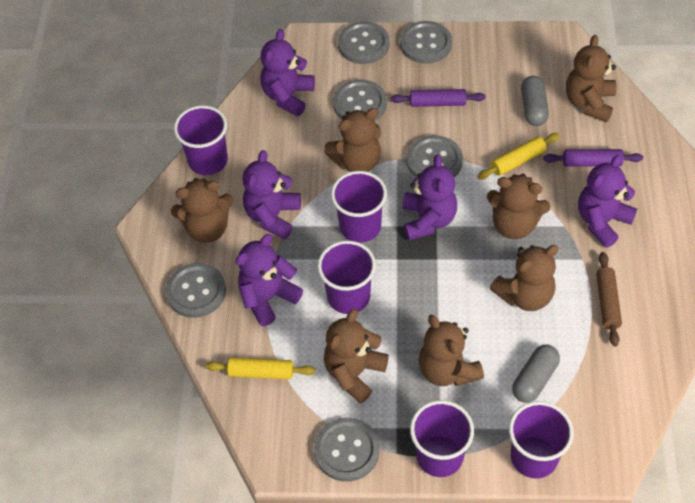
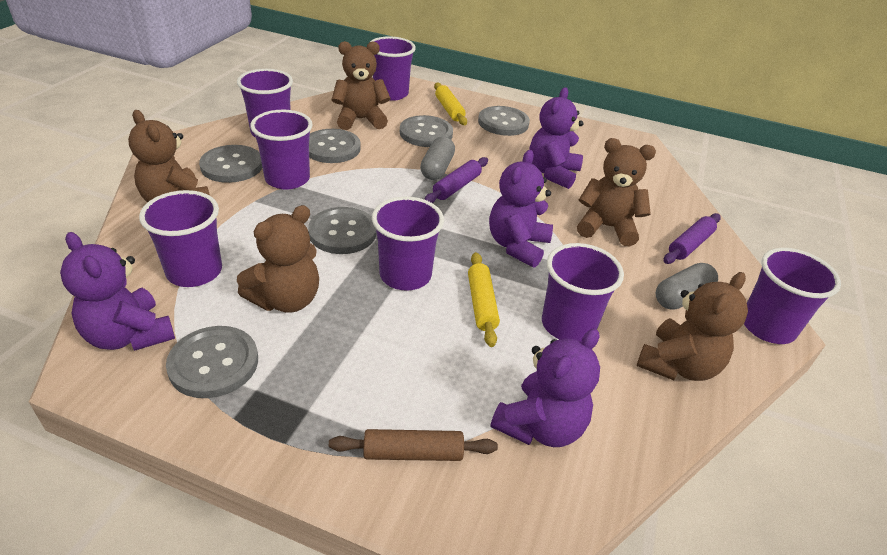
brown teddy bear: 7 -> 5
purple cup: 5 -> 7
purple teddy bear: 5 -> 4

